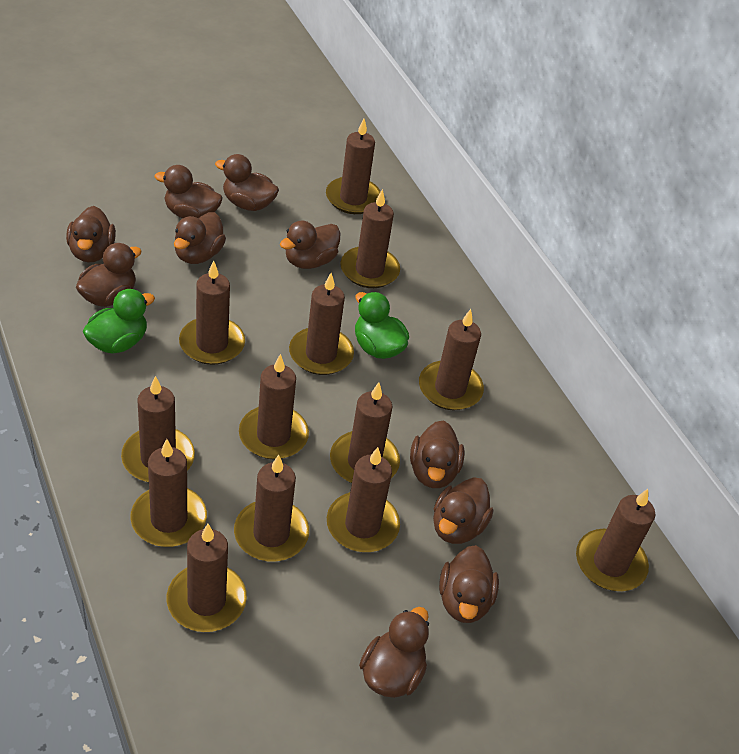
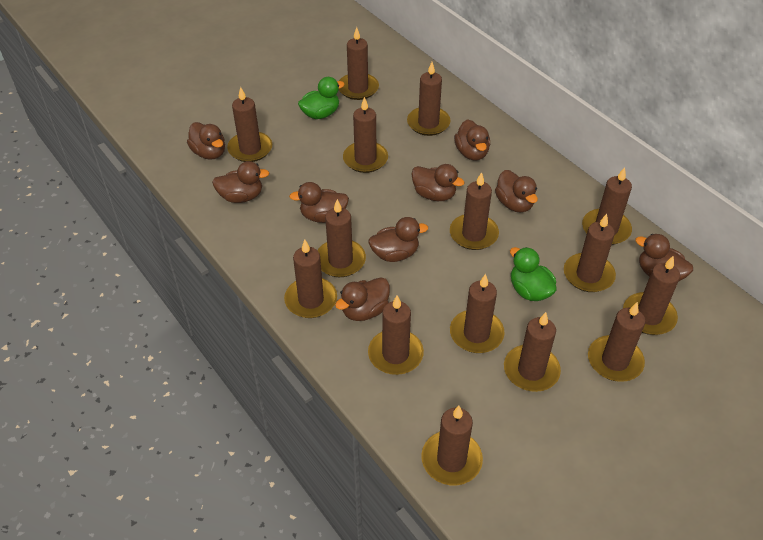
brown candle: 13 -> 15
brown duck: 10 -> 9

